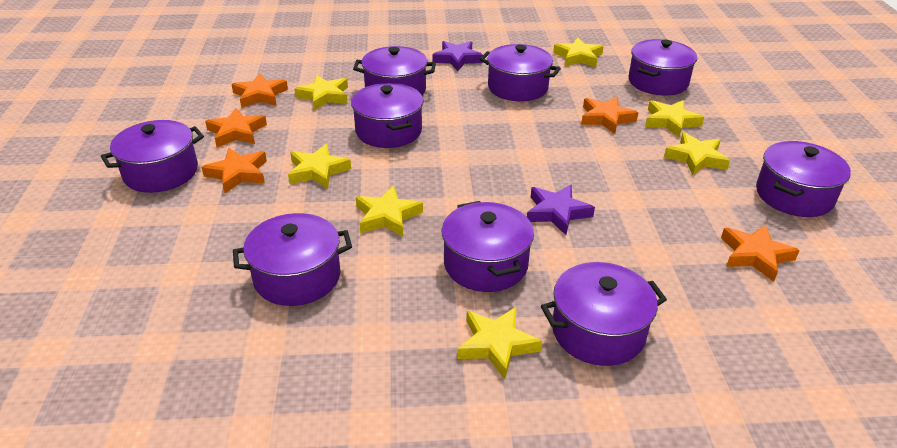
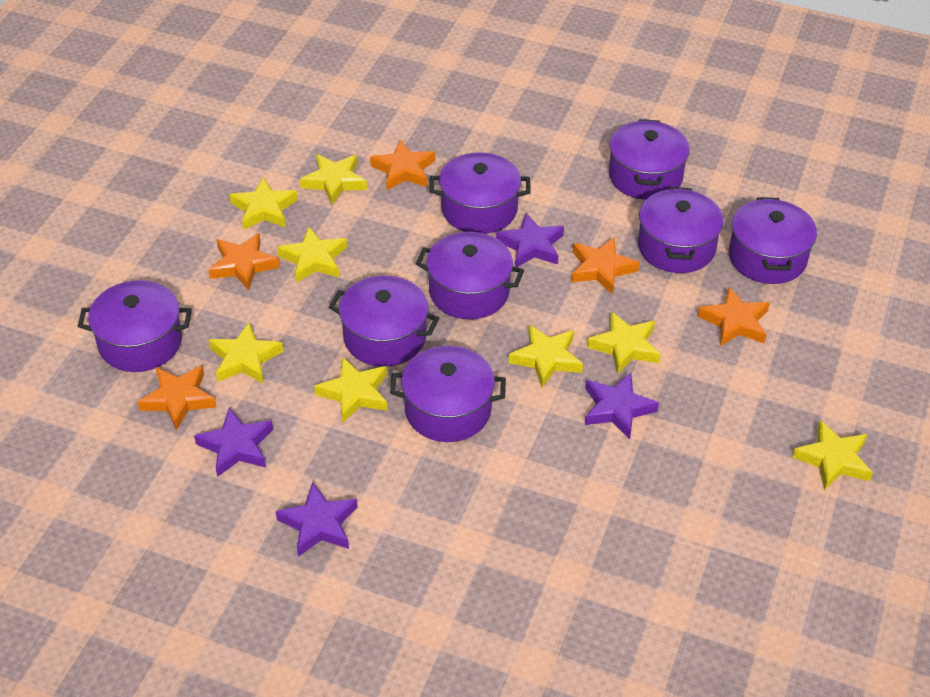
purple pot: 9 -> 8
purple star: 2 -> 4
yellow star: 7 -> 8

